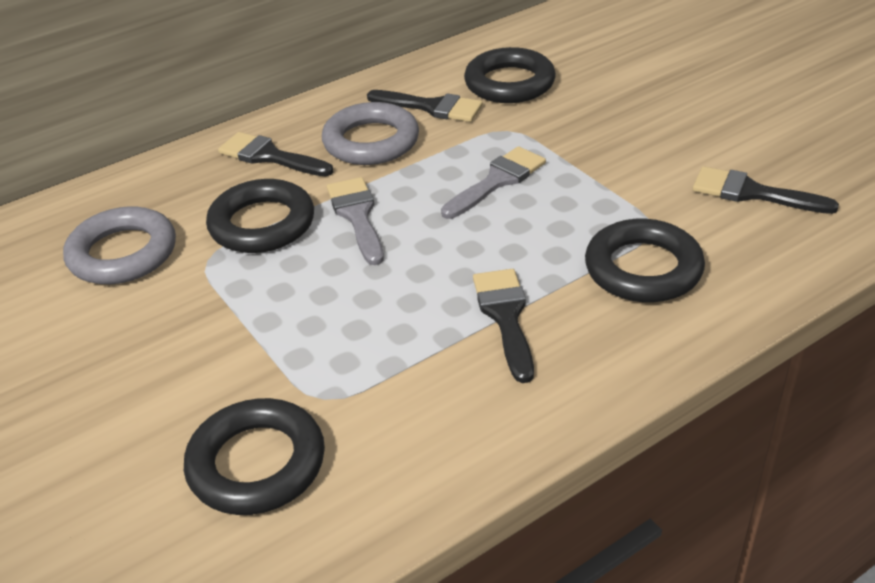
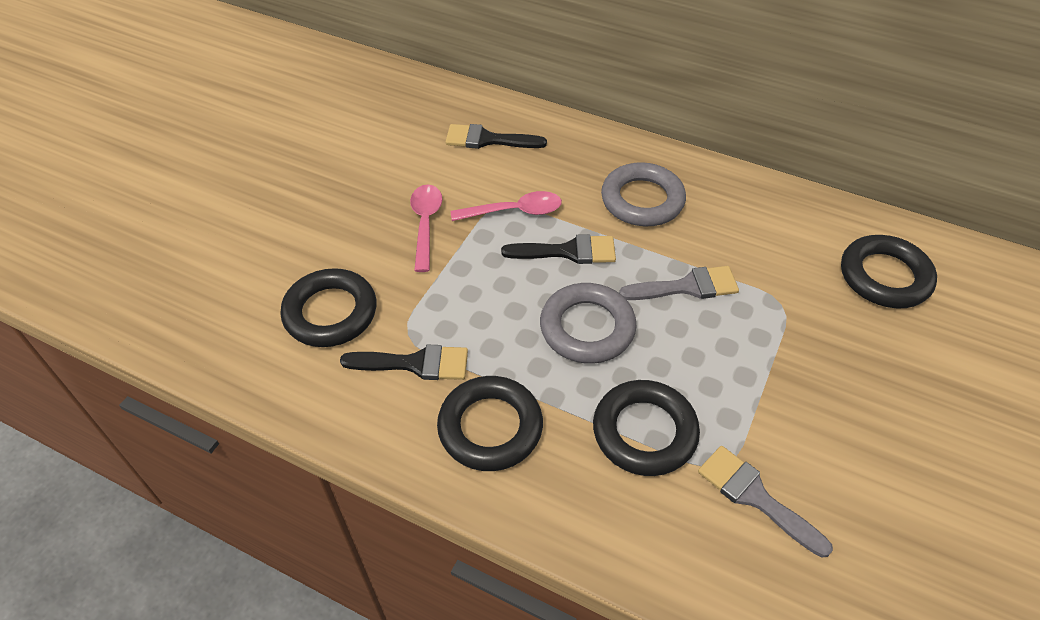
black brush: 4 -> 3
pink spoon: 0 -> 2

